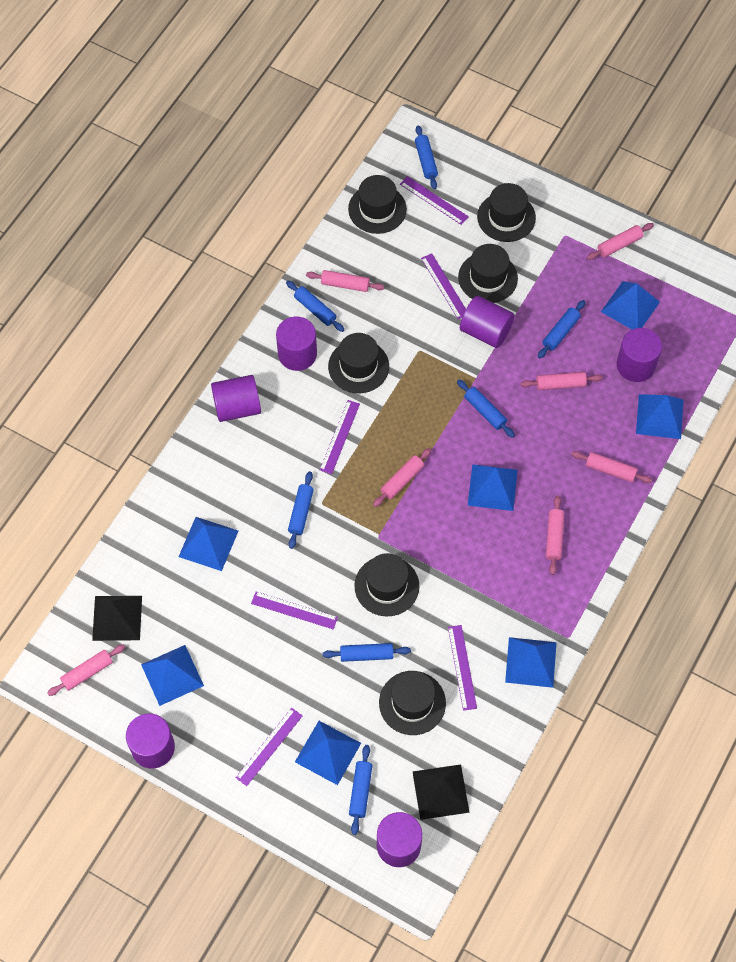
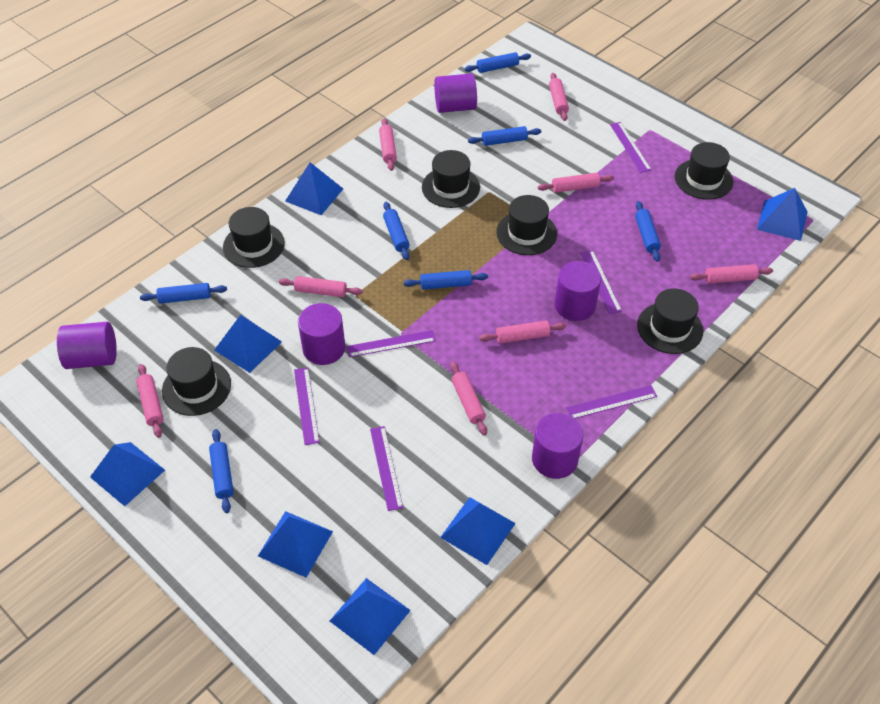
black pyramid: 2 -> 0
pink rolling pin: 7 -> 8
purple cylinder: 6 -> 5

